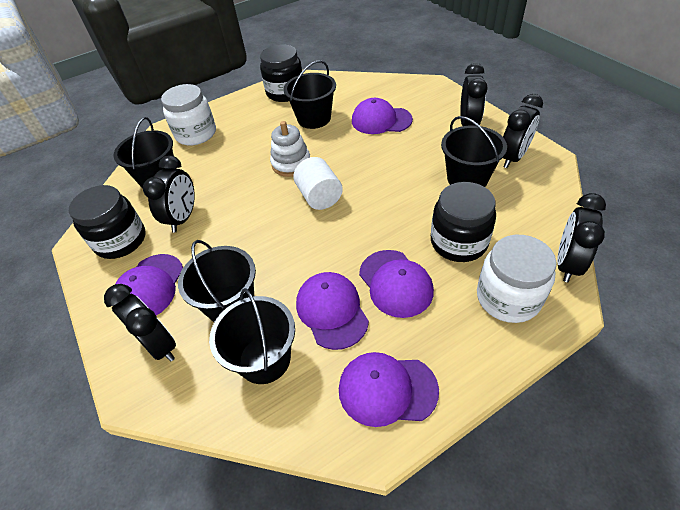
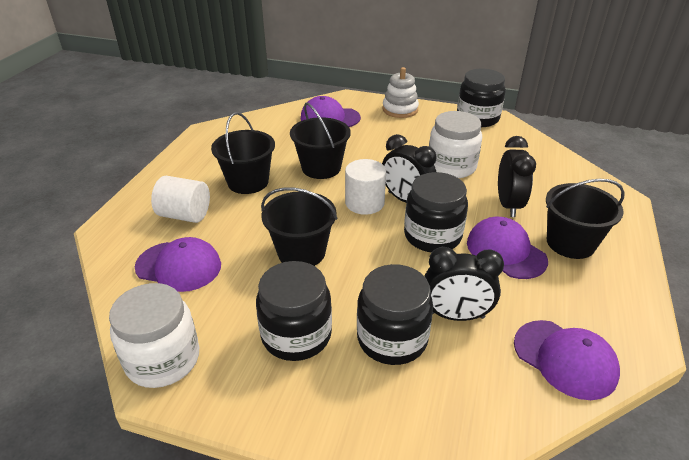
black bucket: 5 -> 4
black clock: 5 -> 3
black jar: 3 -> 4
purple cap: 5 -> 4
white cylinder: 1 -> 2

